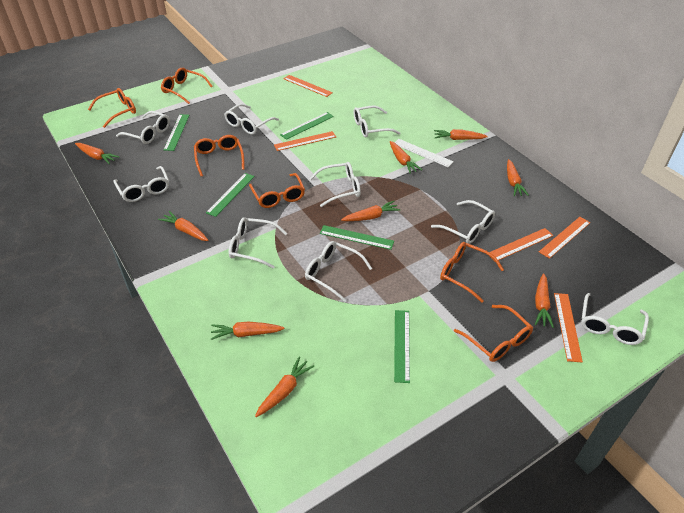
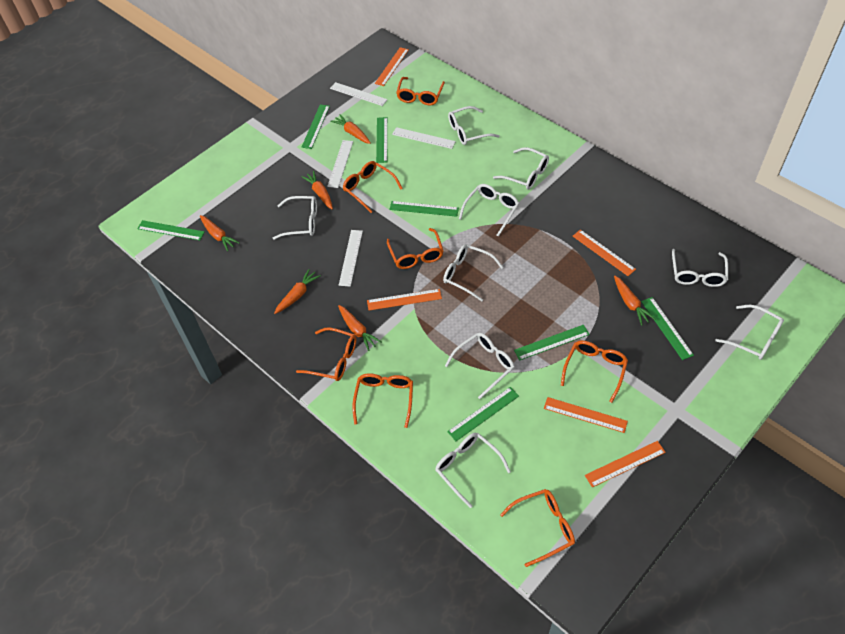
green ruler: 5 -> 7
orange carrot: 9 -> 6
orange glasses: 6 -> 7
white ruler: 1 -> 4

